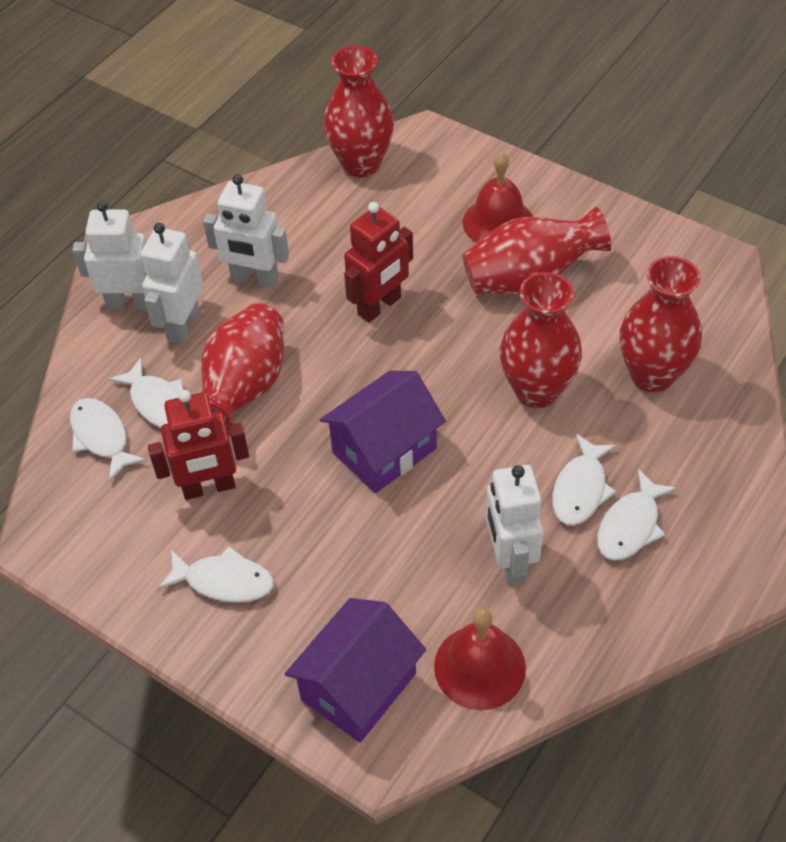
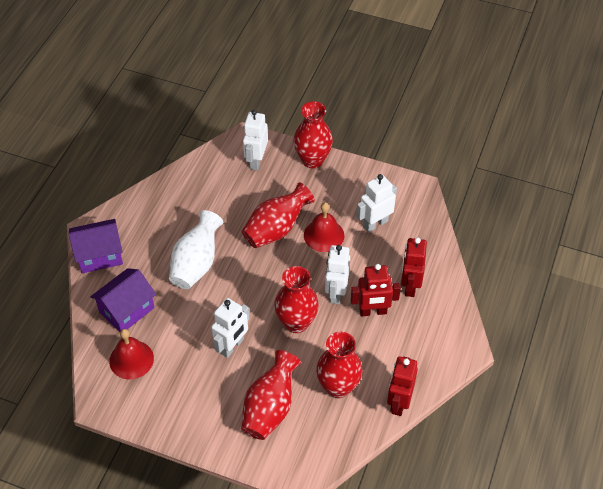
red robot: 2 -> 3
white fish: 5 -> 0
white vase: 0 -> 1

